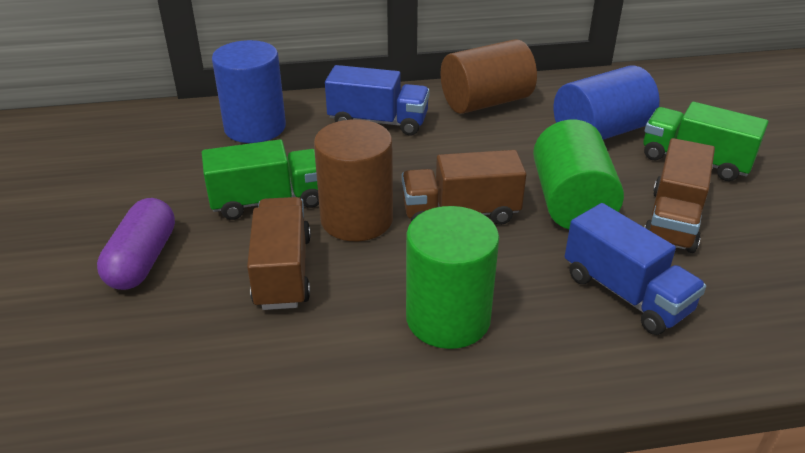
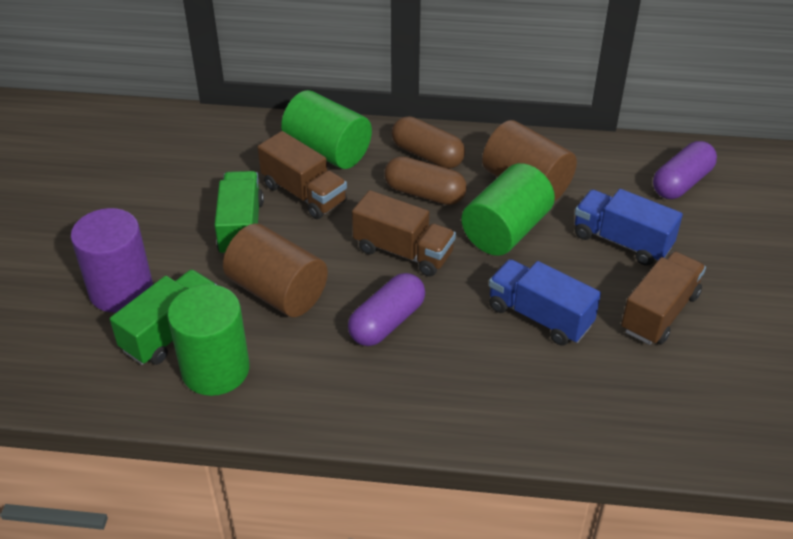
blue cylinder: 2 -> 0
brown capsule: 0 -> 2
green cylinder: 2 -> 3
purple capsule: 1 -> 2
purple cylinder: 0 -> 1

